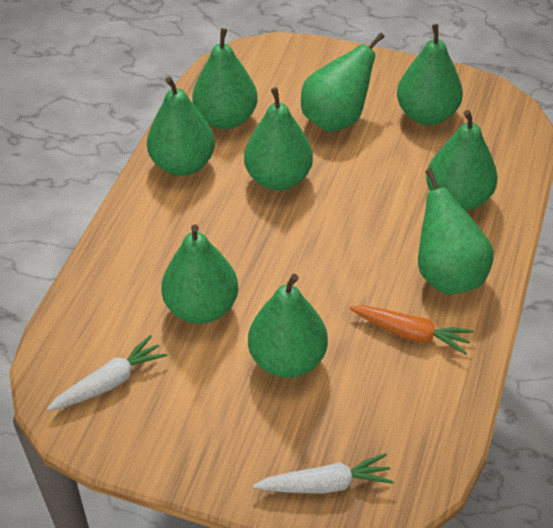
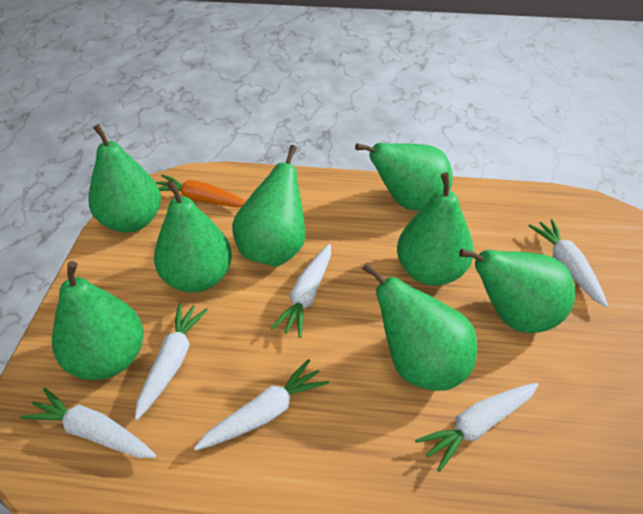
green pear: 9 -> 8
white carrot: 2 -> 6

